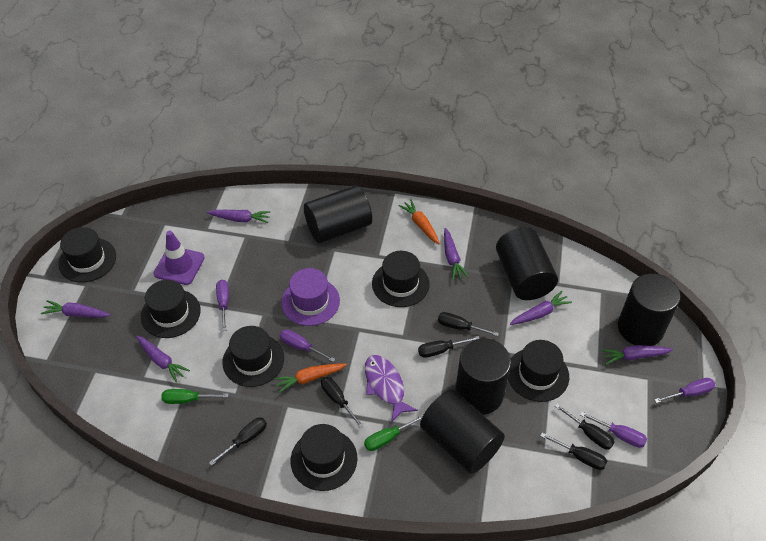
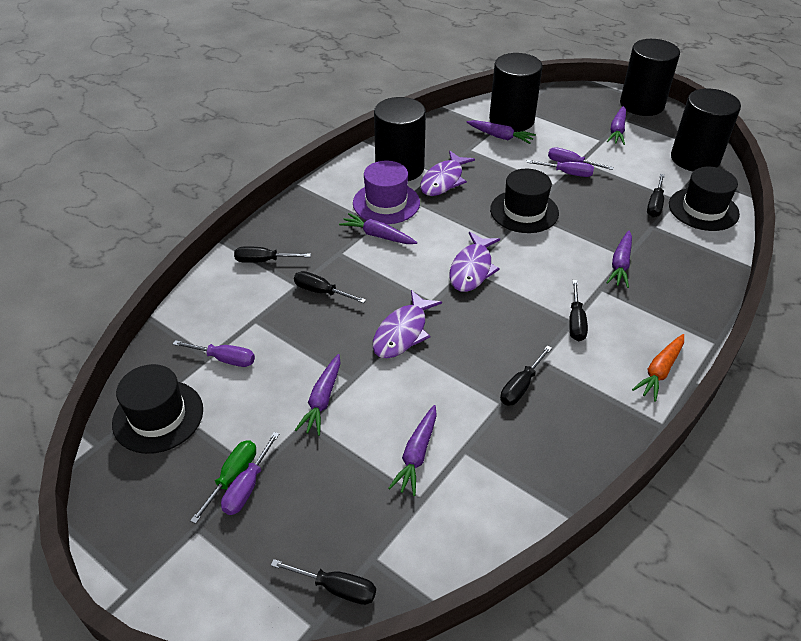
black cylinder: 5 -> 4
black hat: 6 -> 3
green screwdriver: 2 -> 1
orange carrot: 2 -> 1
purple fish: 1 -> 3
purple traffic cone: 1 -> 0

